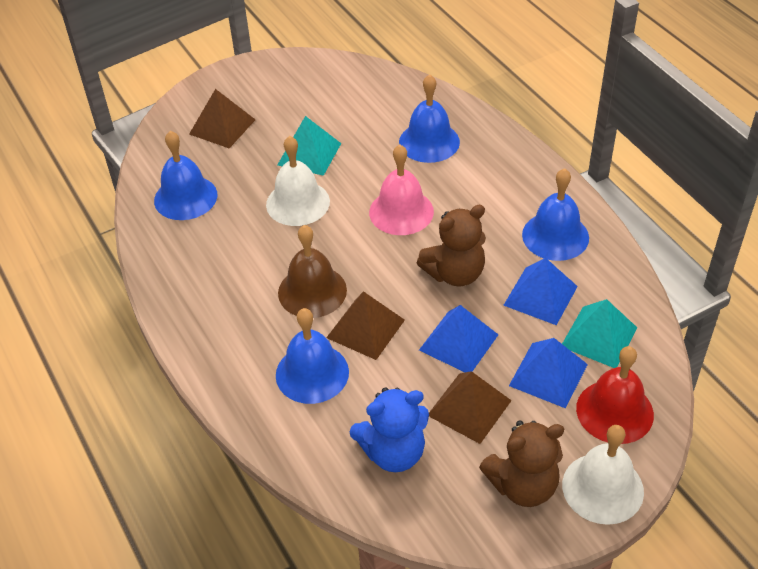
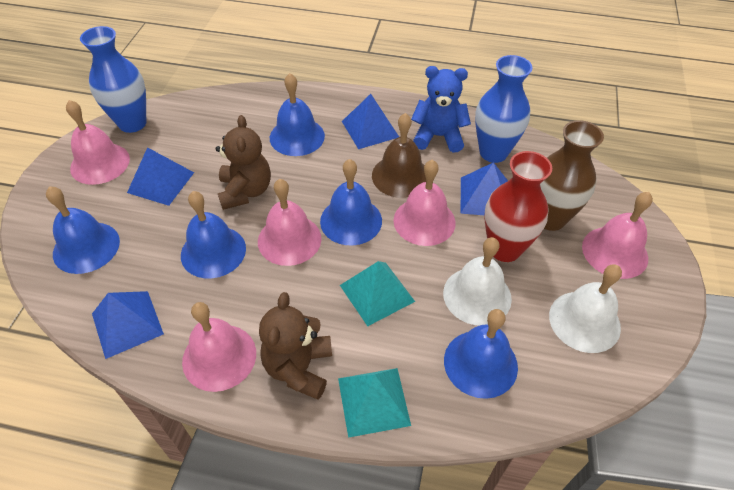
blue bell: 4 -> 5
blue pyramid: 3 -> 4
blue vase: 0 -> 2
brown pyramid: 3 -> 0
brown vase: 0 -> 1
pink bell: 1 -> 5
red bell: 1 -> 0
red vase: 0 -> 1

